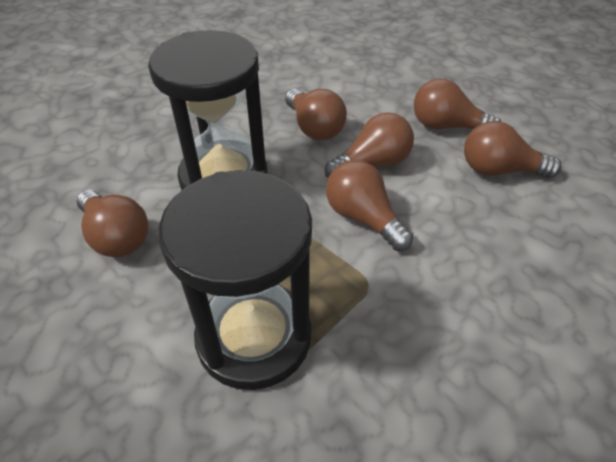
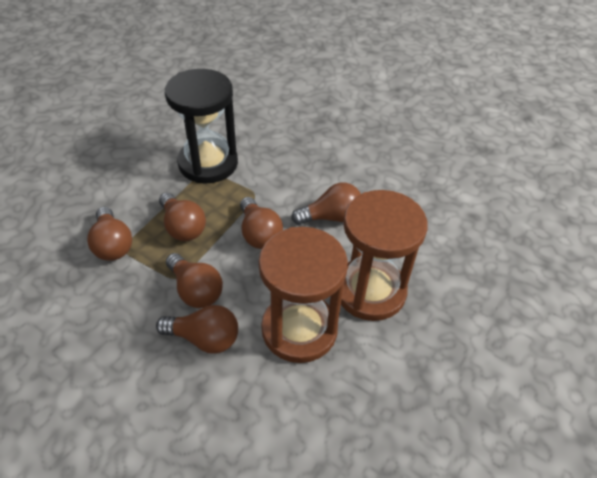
black hourglass: 2 -> 1
brown hourglass: 0 -> 2

